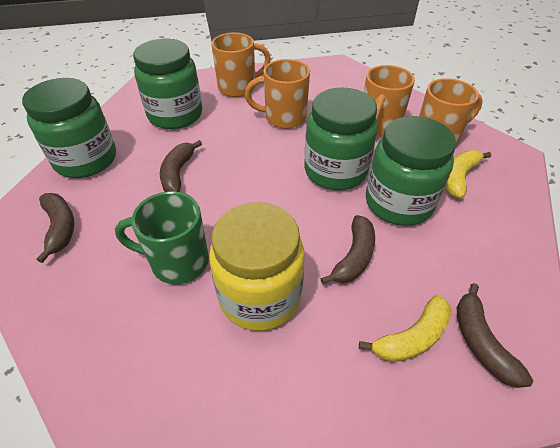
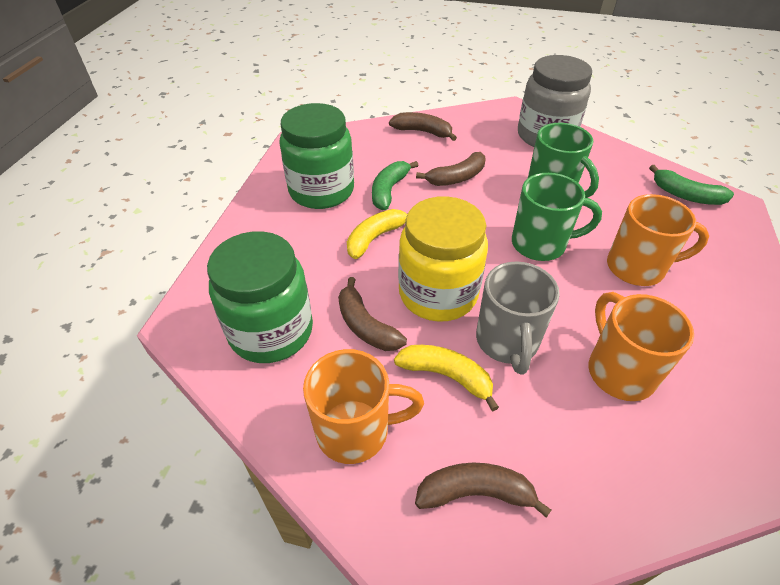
green banana: 0 -> 2
green jar: 4 -> 2
green mug: 1 -> 2
grey jar: 0 -> 1
grey mug: 0 -> 1
orange mug: 4 -> 3

